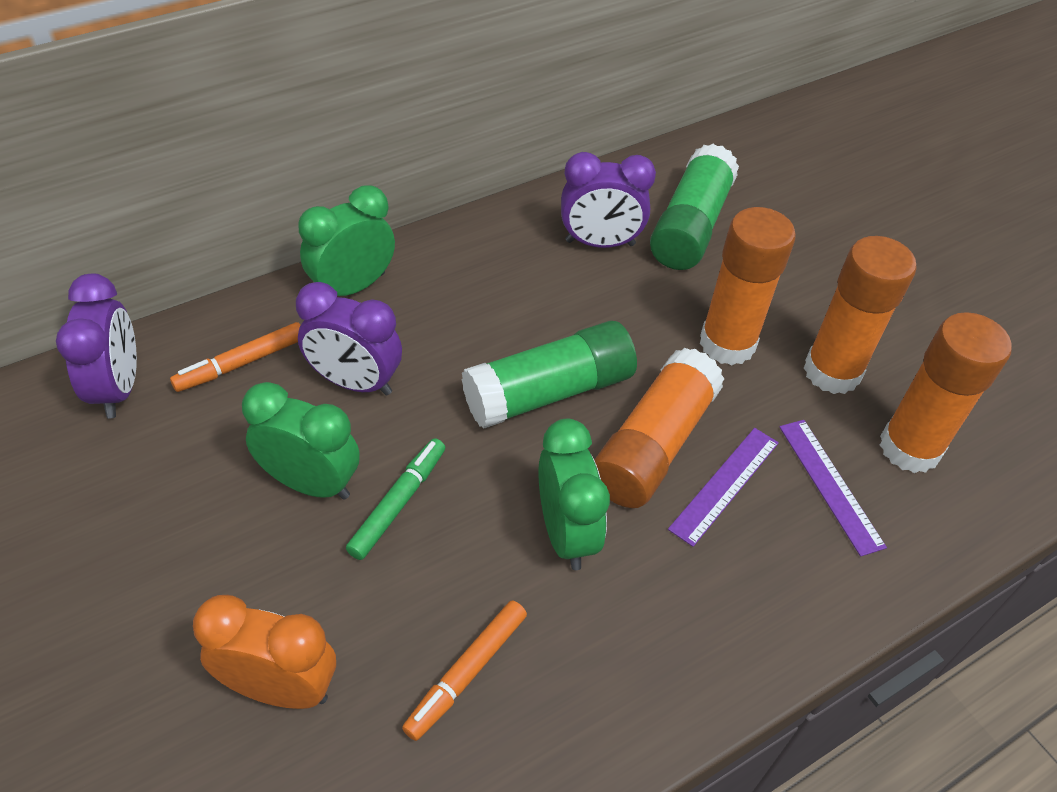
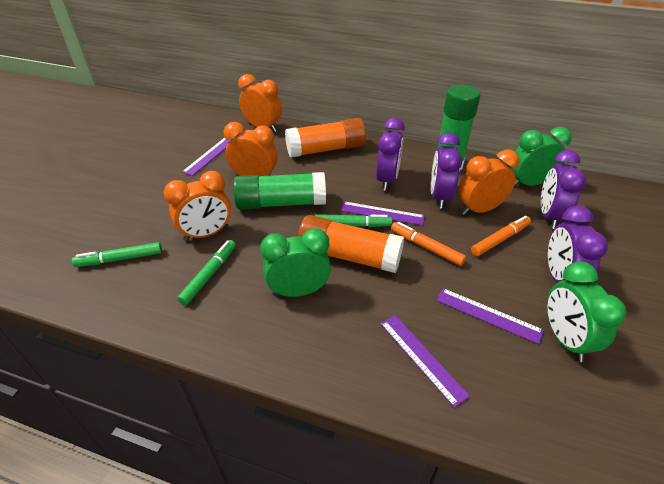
green marker: 1 -> 3
orange clock: 1 -> 4
orange glue stick: 4 -> 2
purple clock: 3 -> 4
purple ruler: 2 -> 4

